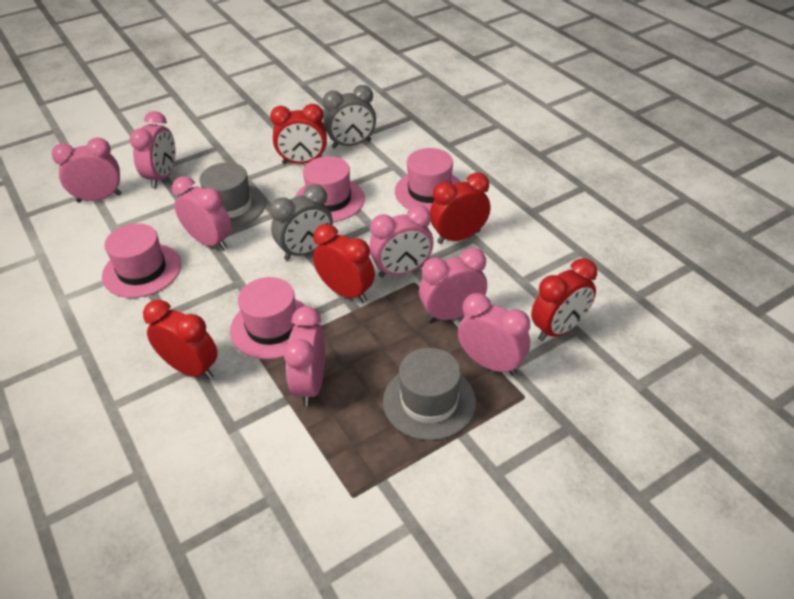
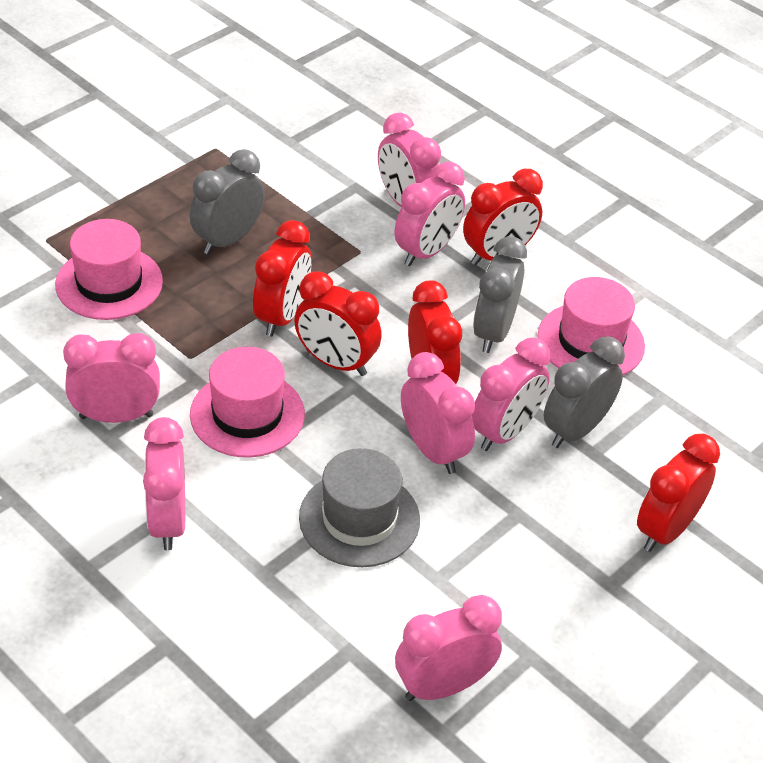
grey clock: 2 -> 3
grey hat: 2 -> 1
pink hat: 4 -> 3

